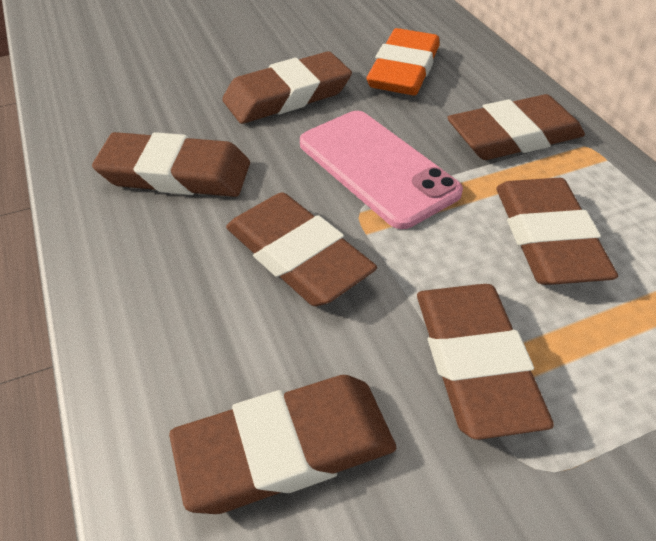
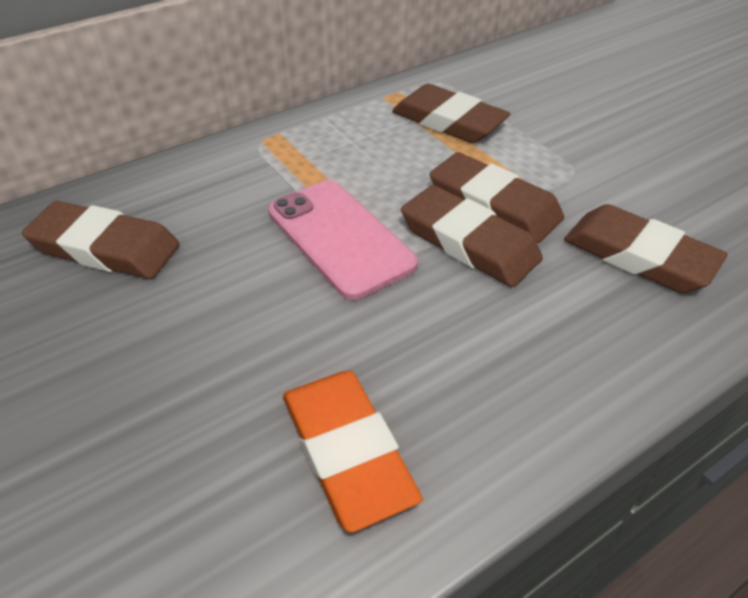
brown eraser: 7 -> 5

